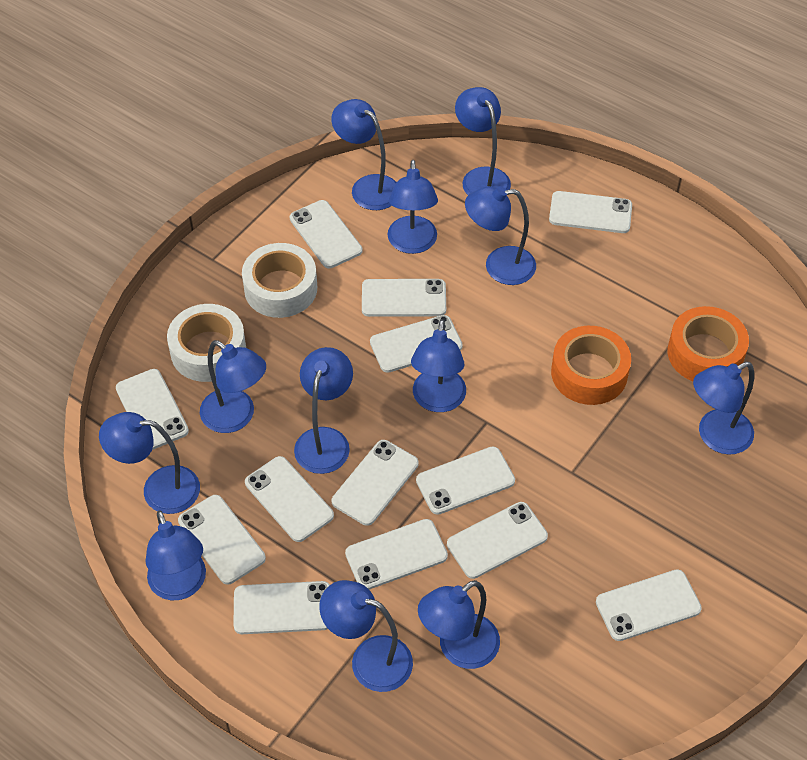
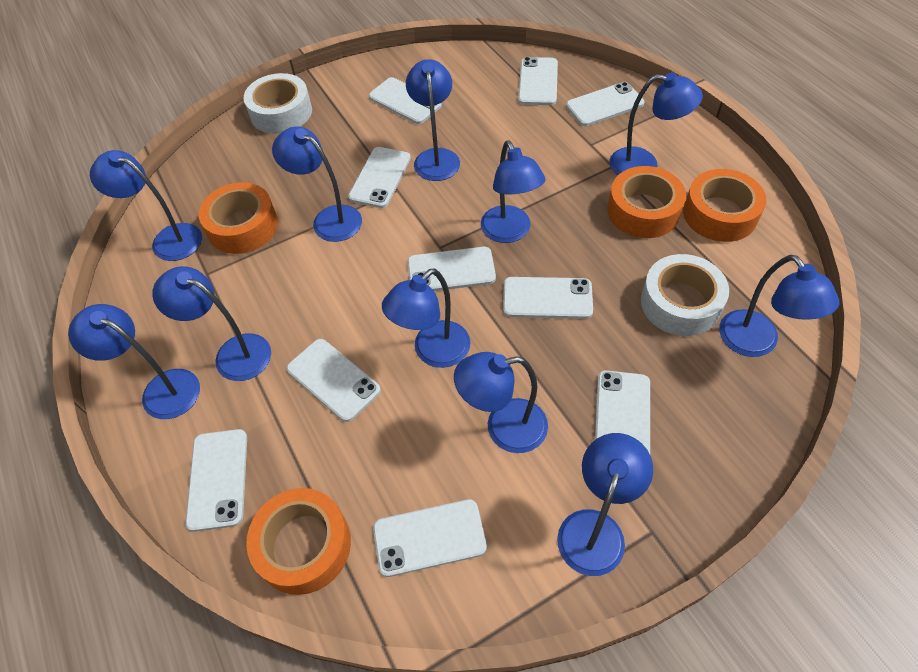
blue lamp: 12 -> 11
orange tape: 2 -> 4
white phone: 13 -> 10

